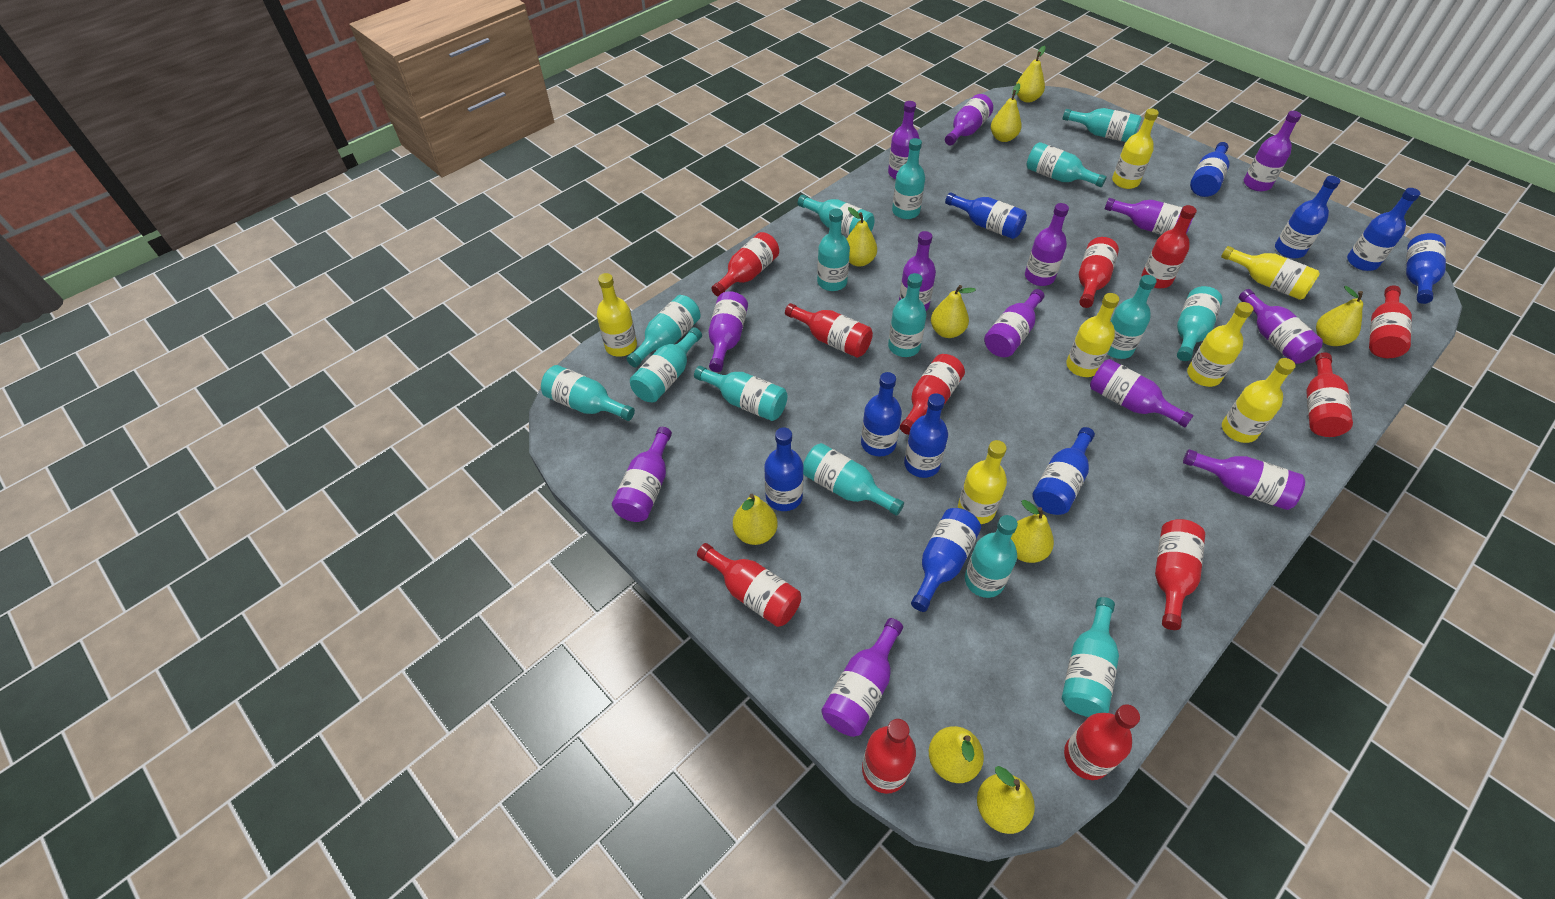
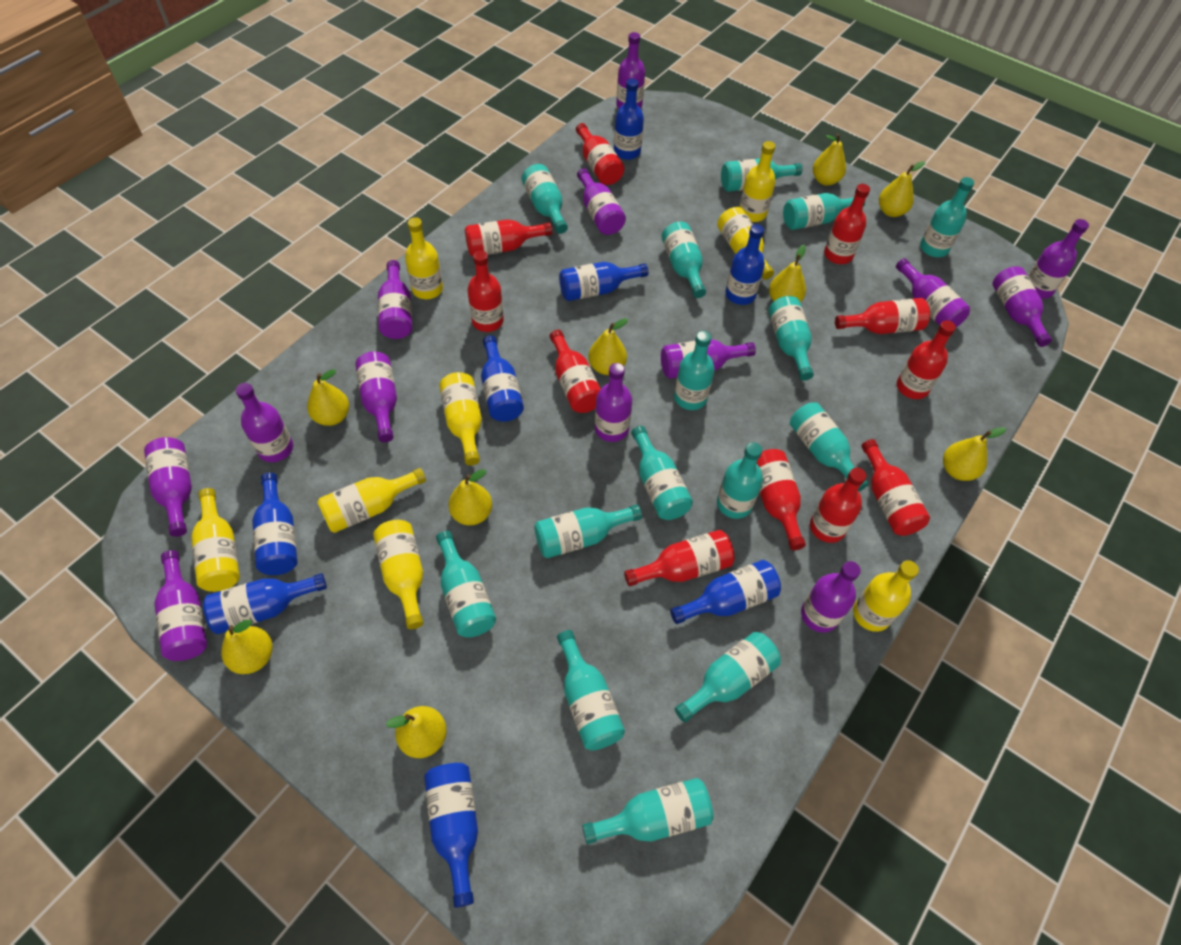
blue bottle: 10 -> 8
yellow bottle: 7 -> 8

